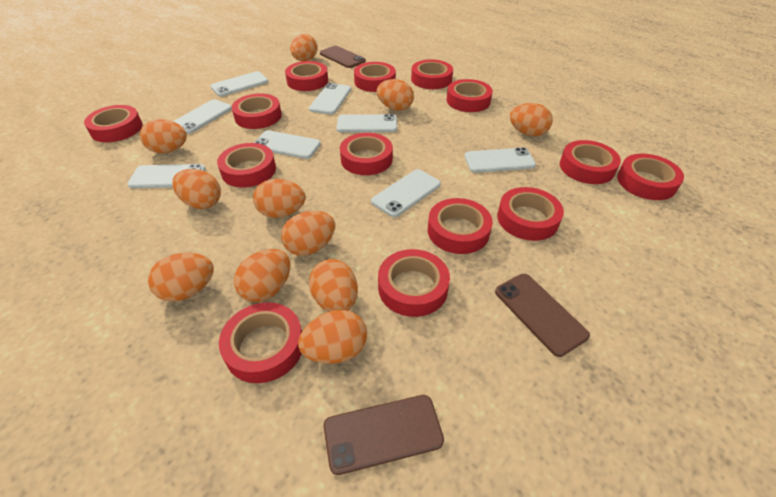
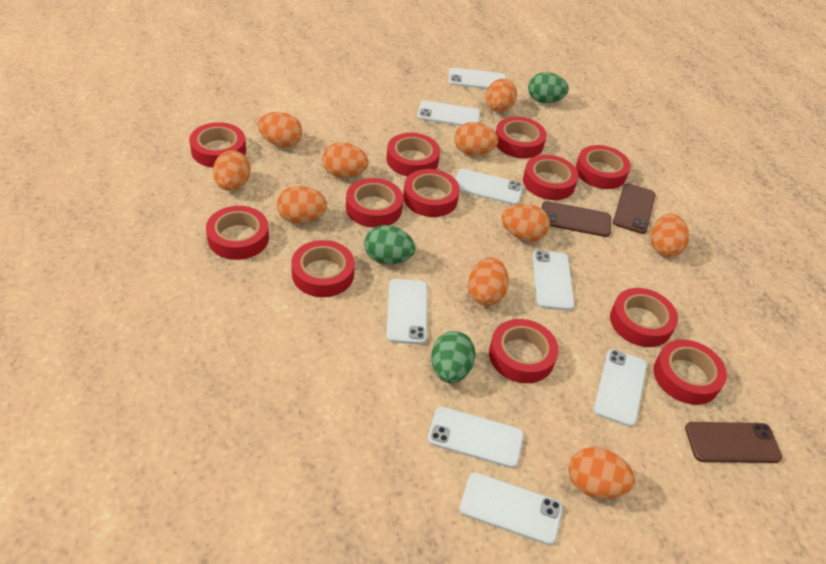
green egg: 0 -> 3
orange egg: 11 -> 10
red tape: 14 -> 12

